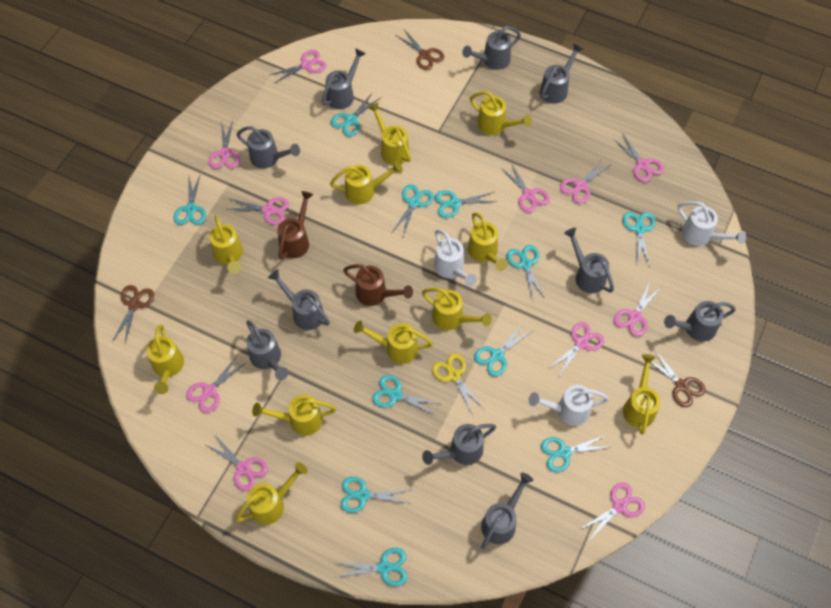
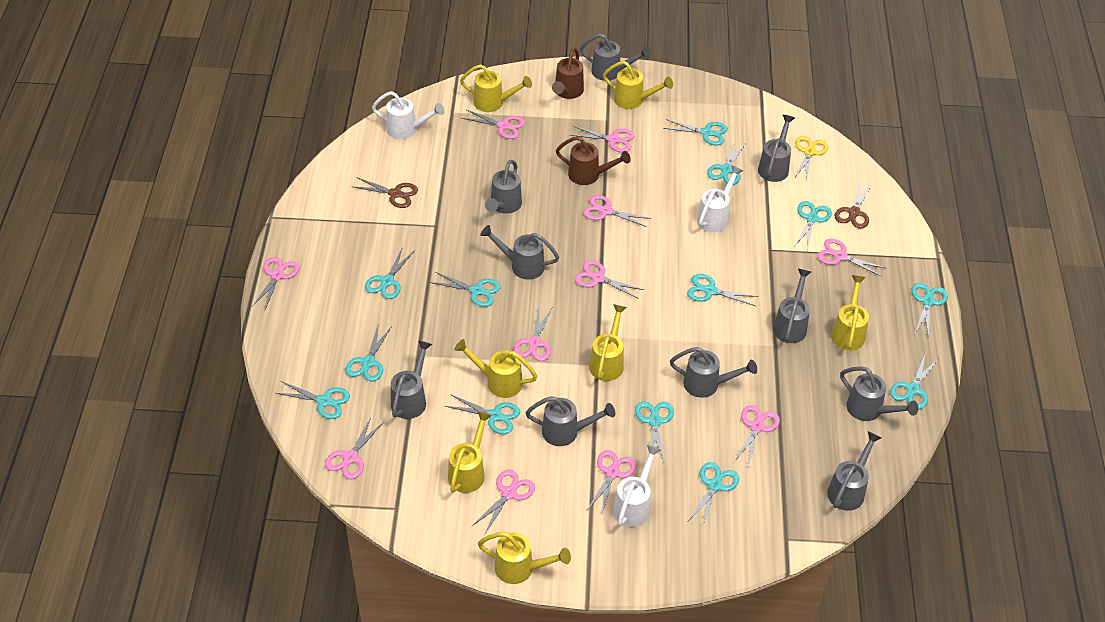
brown scissors: 3 -> 2
turquoise scissors: 11 -> 13
yellow watering can: 11 -> 7

